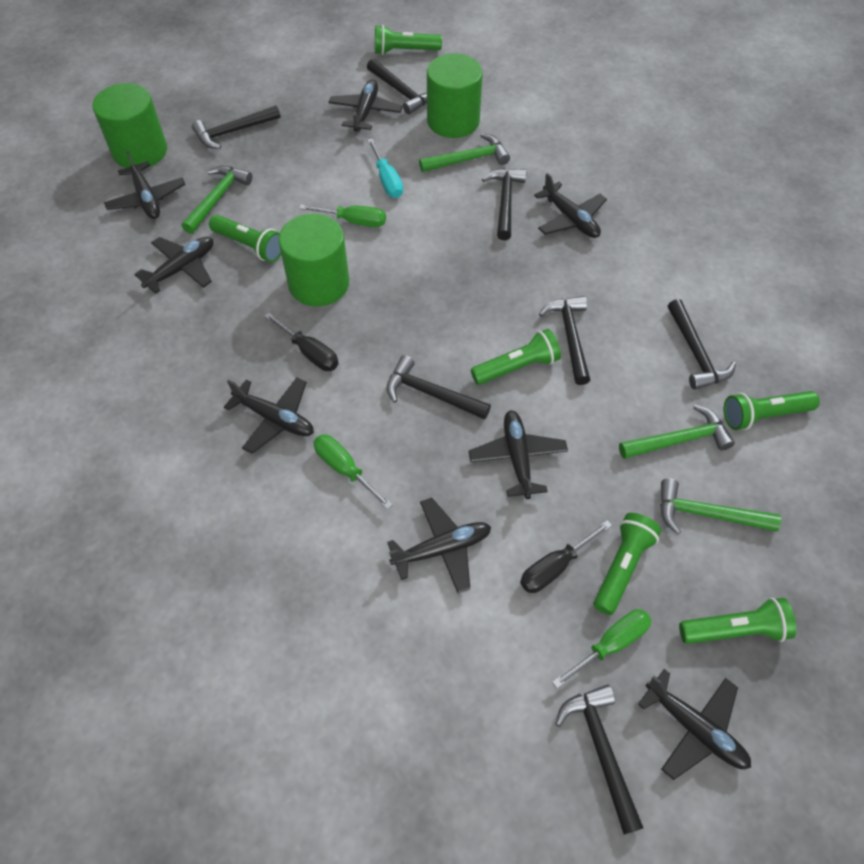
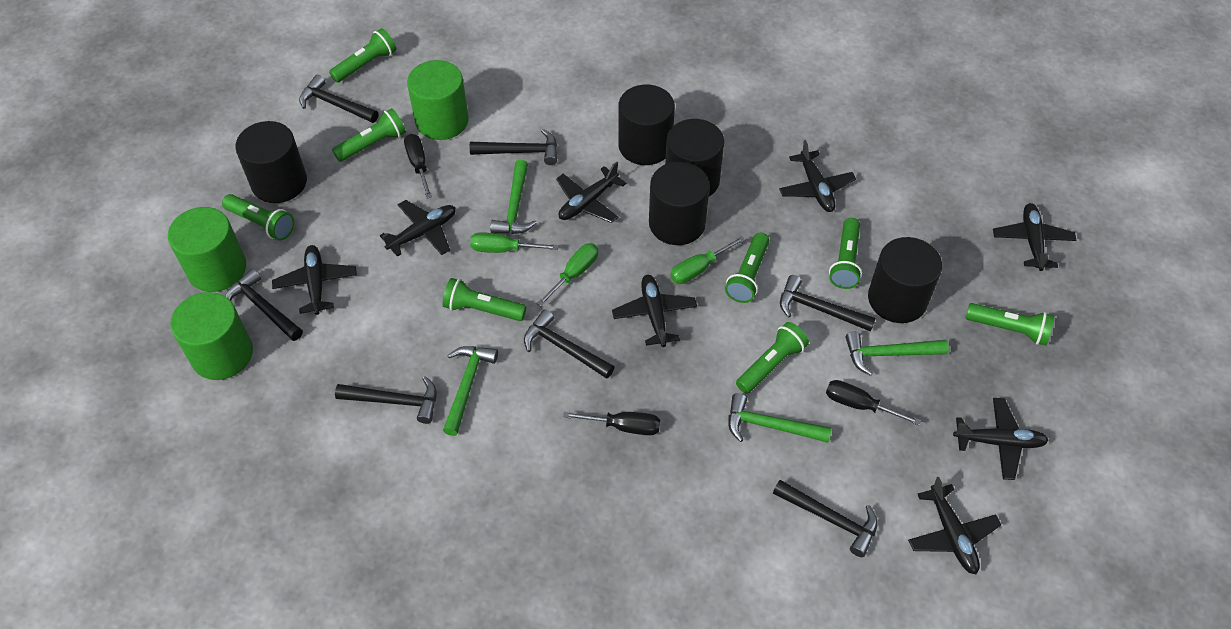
black cylinder: 0 -> 5
black screwdriver: 2 -> 3
green flashlight: 6 -> 8
turquoise screwdriver: 1 -> 0

